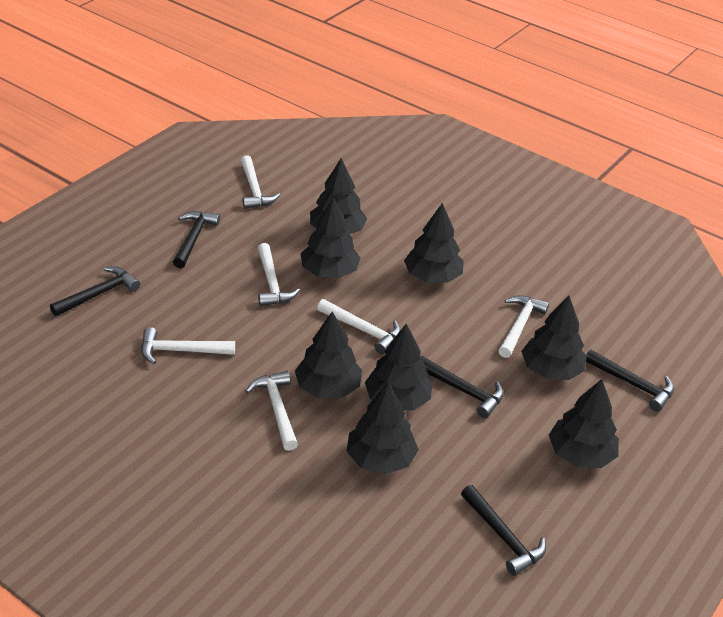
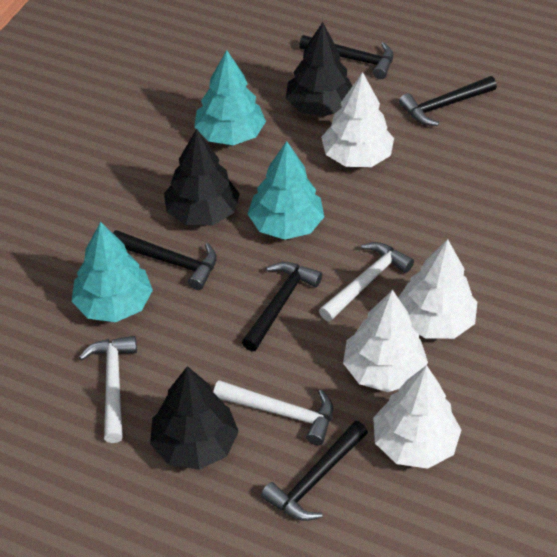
black tree: 8 -> 3
turquoise tree: 0 -> 3
white hammer: 6 -> 3
white tree: 0 -> 4

